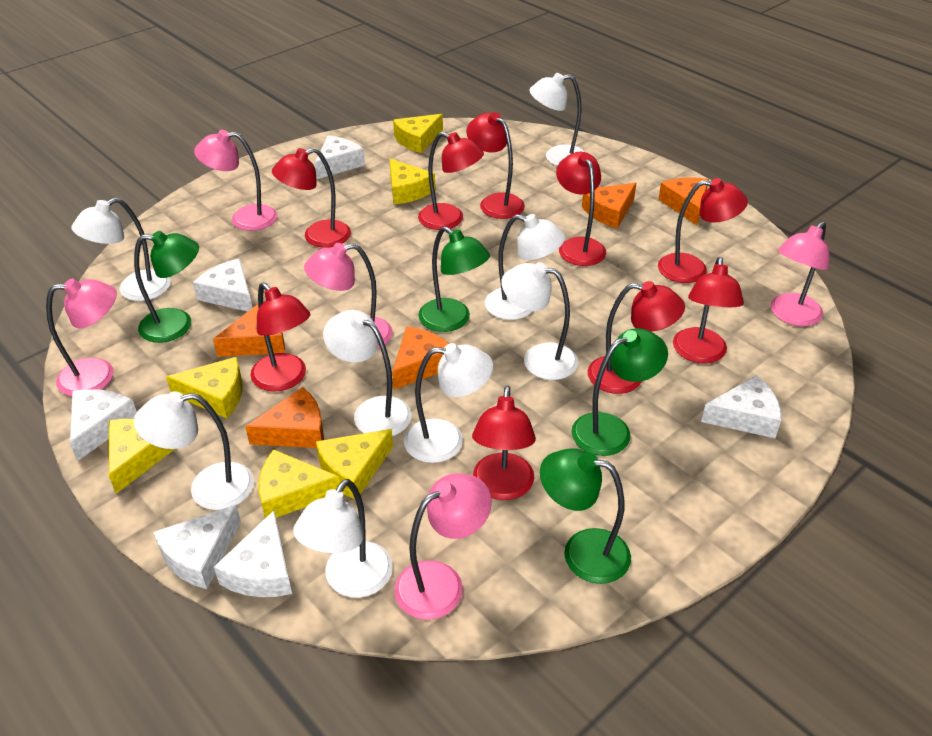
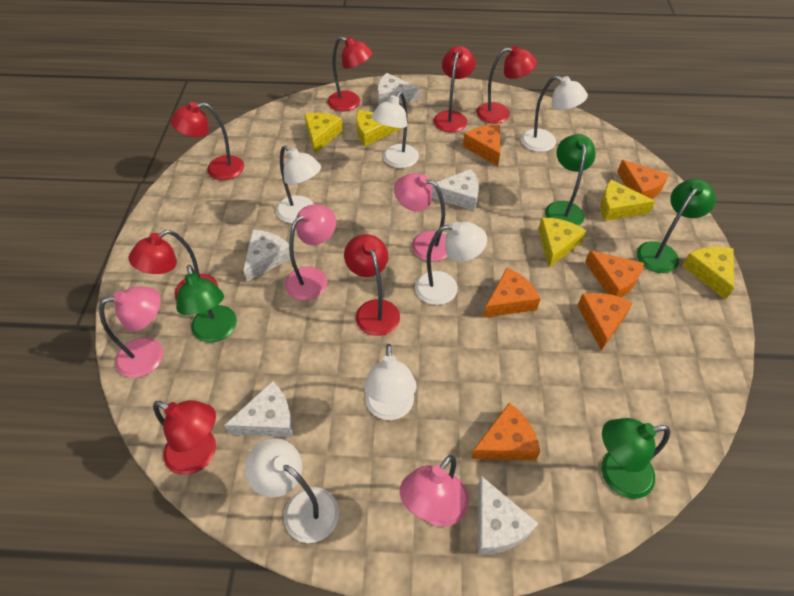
orange cheese: 5 -> 6
pink lamp: 5 -> 4
red lamp: 9 -> 7
white cheese: 6 -> 5
white lamp: 8 -> 6
yellow cheese: 6 -> 5

